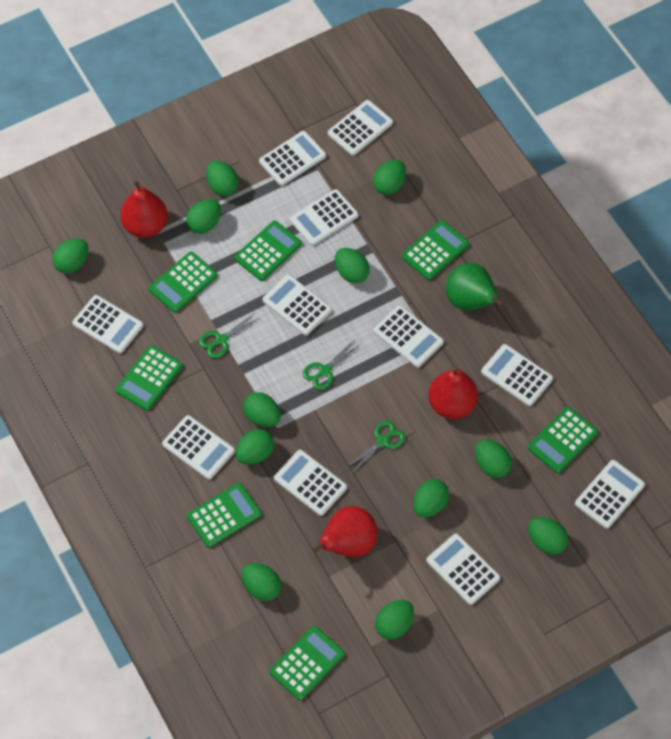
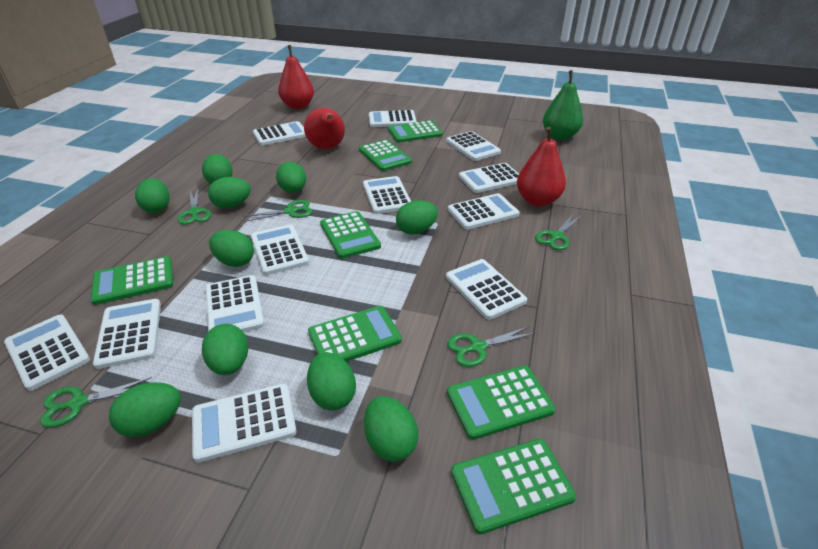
green egg: 12 -> 10
green scissors: 3 -> 5
white calculator: 11 -> 12

